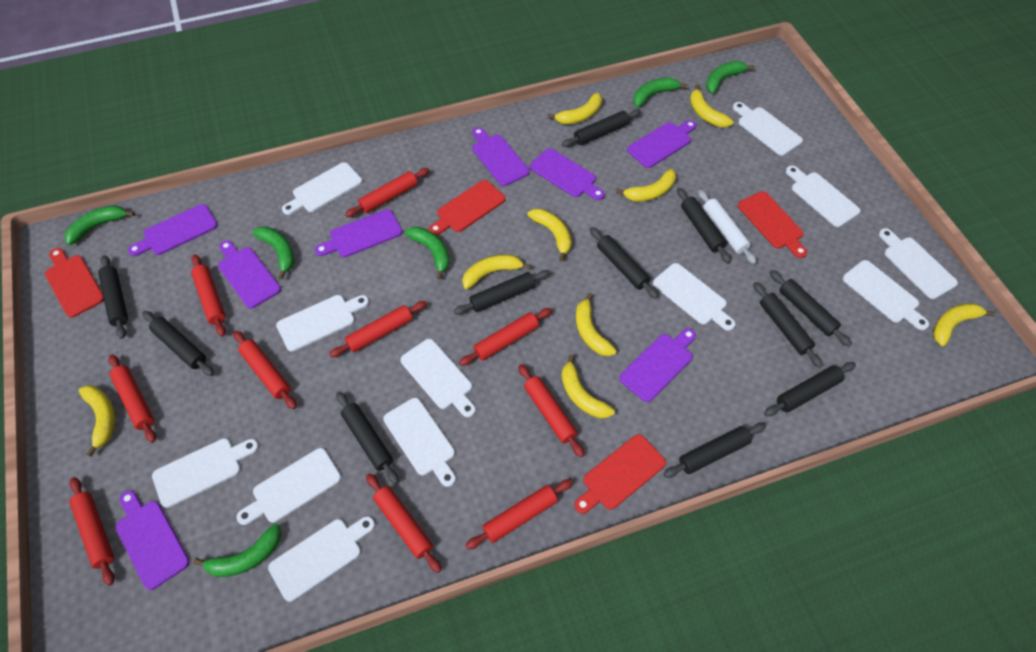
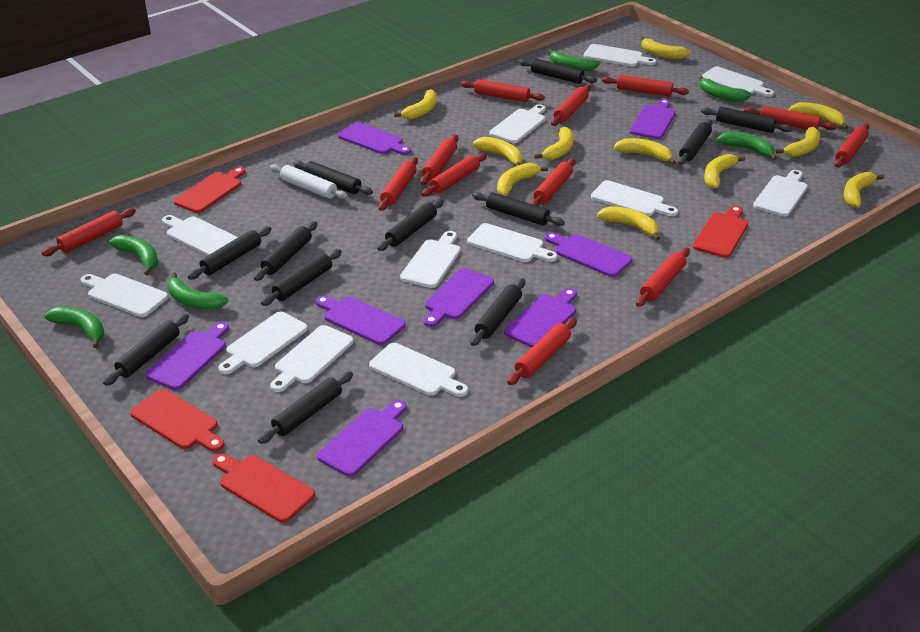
black rolling pin: 11 -> 12
red rolling pin: 10 -> 12
yellow banana: 9 -> 11

